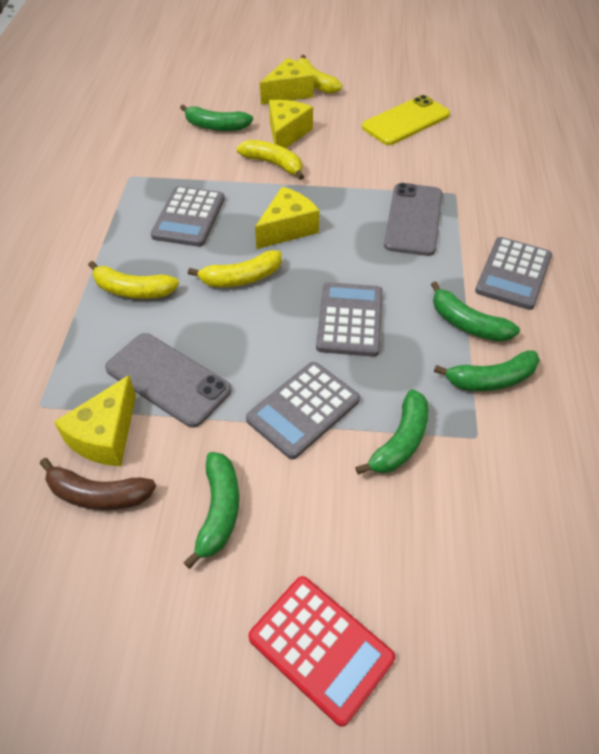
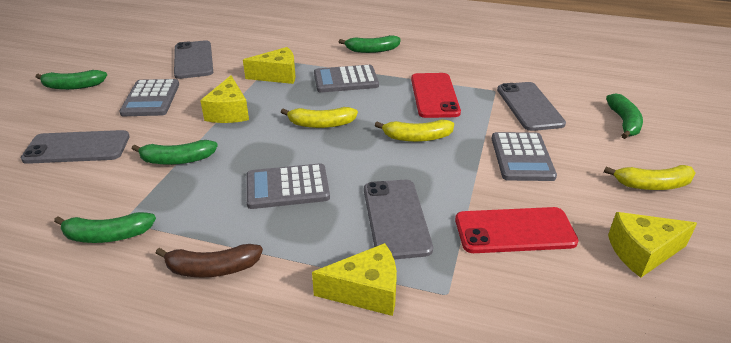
grey phone: 2 -> 4
red calculator: 1 -> 0
red phone: 0 -> 2
yellow banana: 4 -> 3
yellow phone: 1 -> 0

